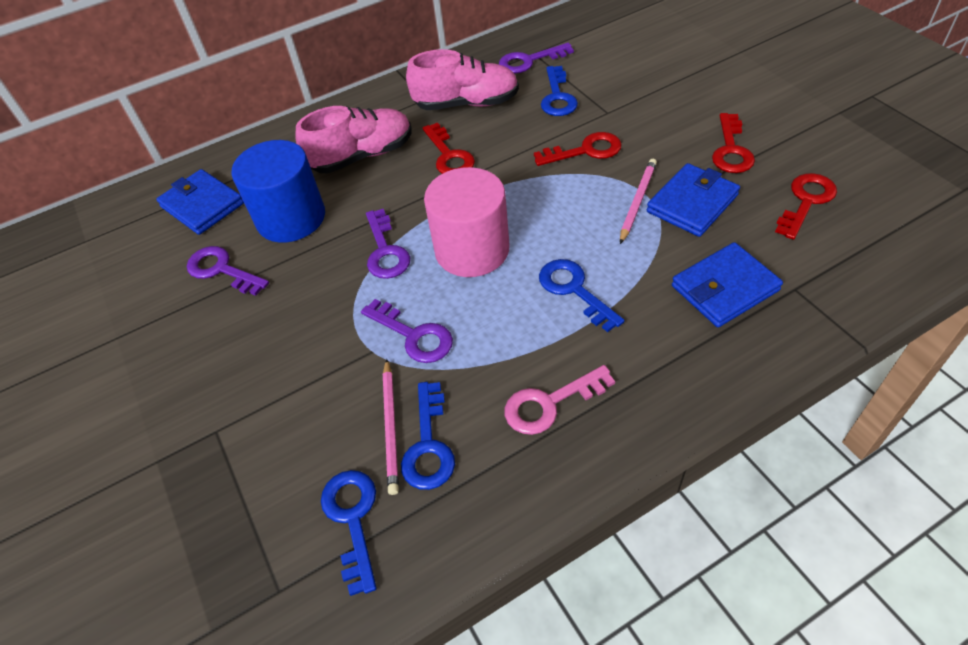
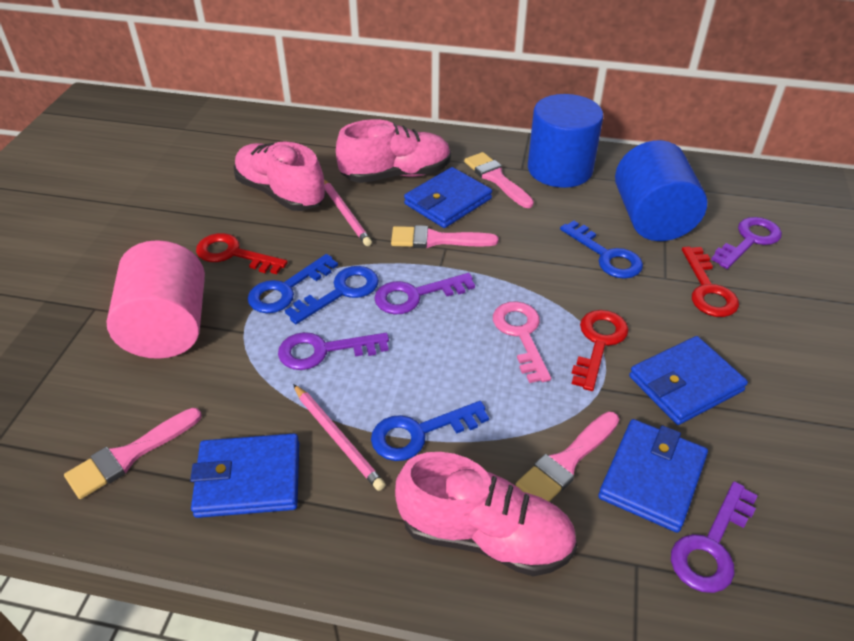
blue cylinder: 1 -> 2
blue wallet: 3 -> 4
pink brush: 0 -> 4
pink shoe: 2 -> 3
red key: 4 -> 3

